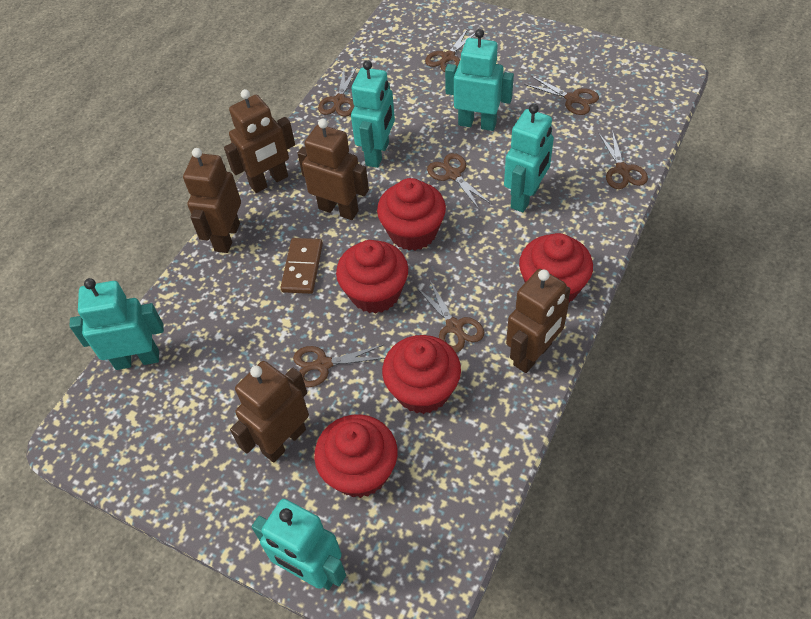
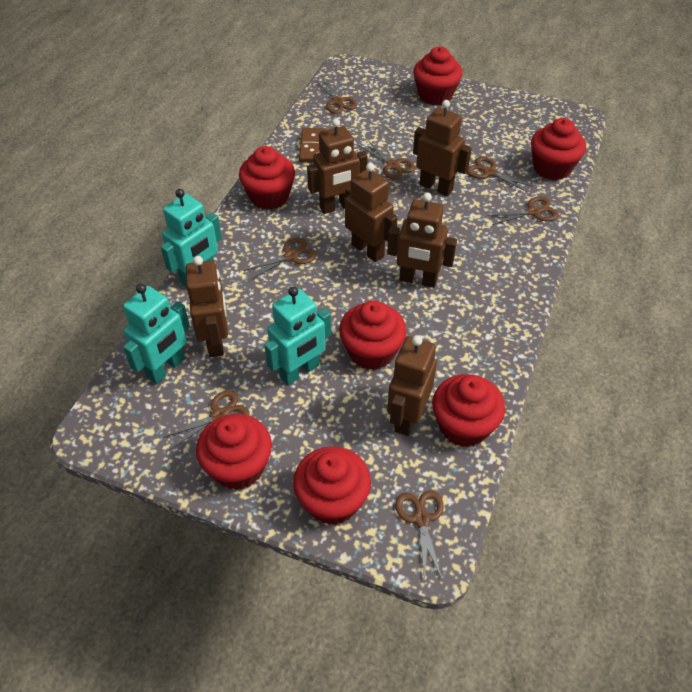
brown robot: 5 -> 6
red cupcake: 5 -> 7
turquoise robot: 5 -> 3

